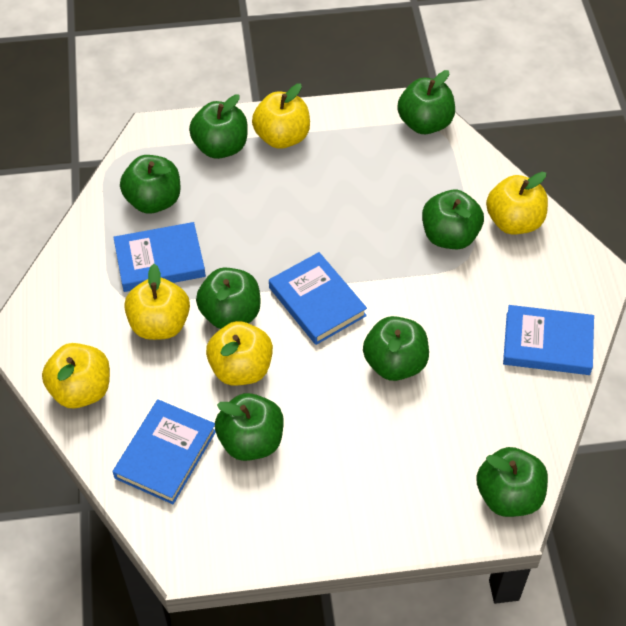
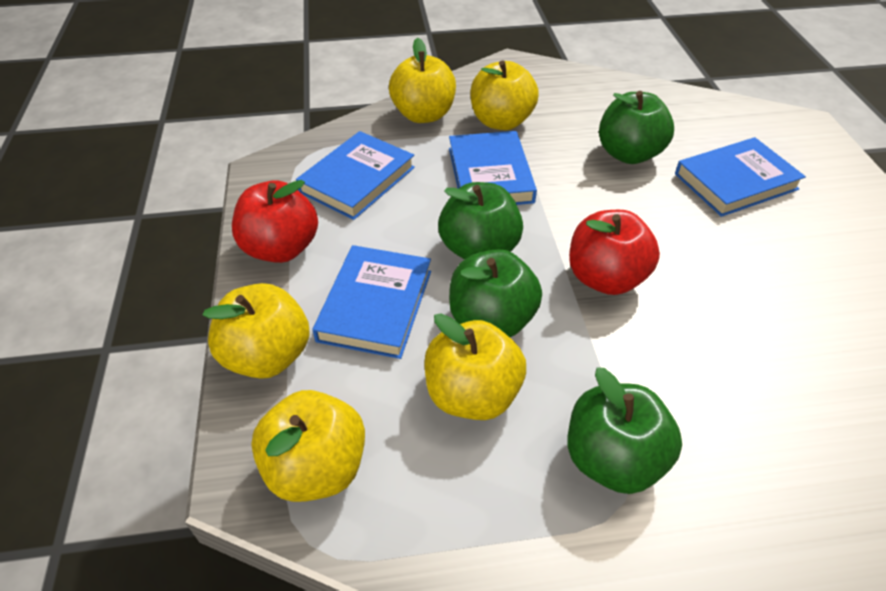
green apple: 8 -> 4
red apple: 0 -> 2

